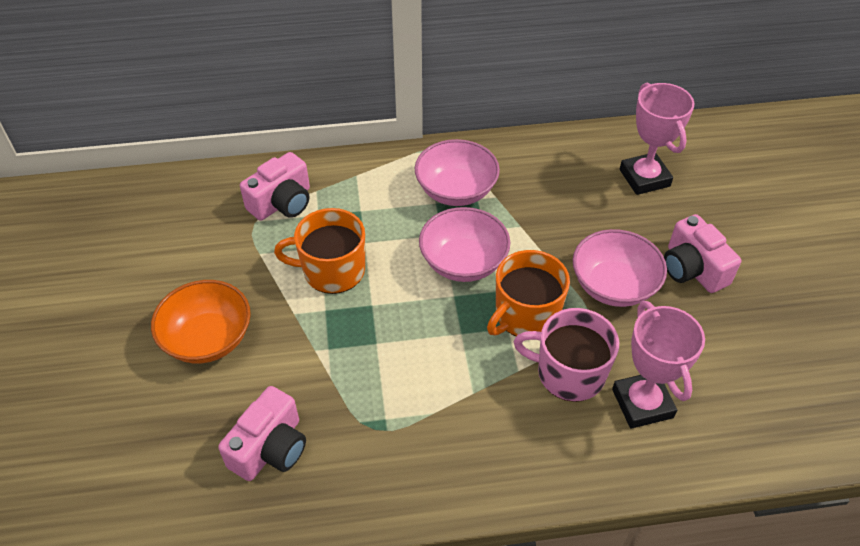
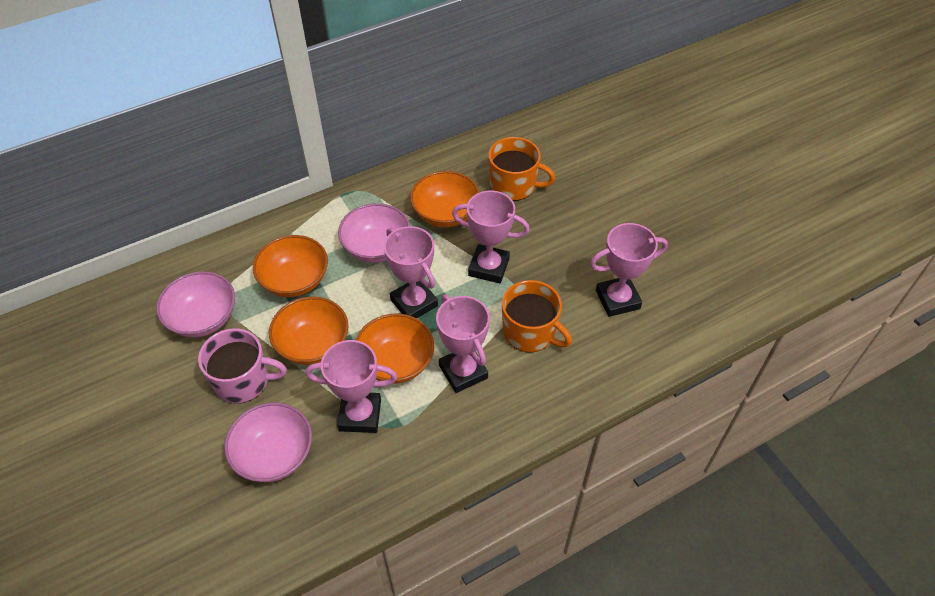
orange bowl: 1 -> 4
pink camera: 3 -> 0
pink trophy: 2 -> 5

